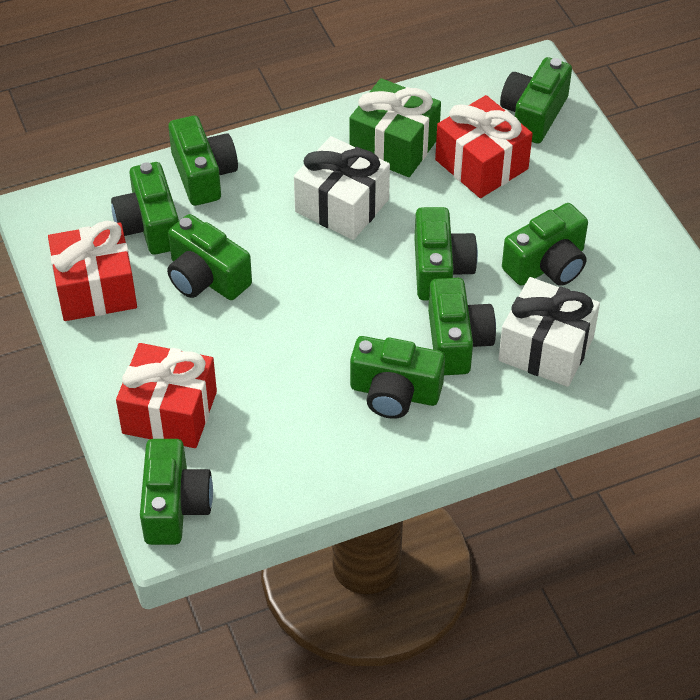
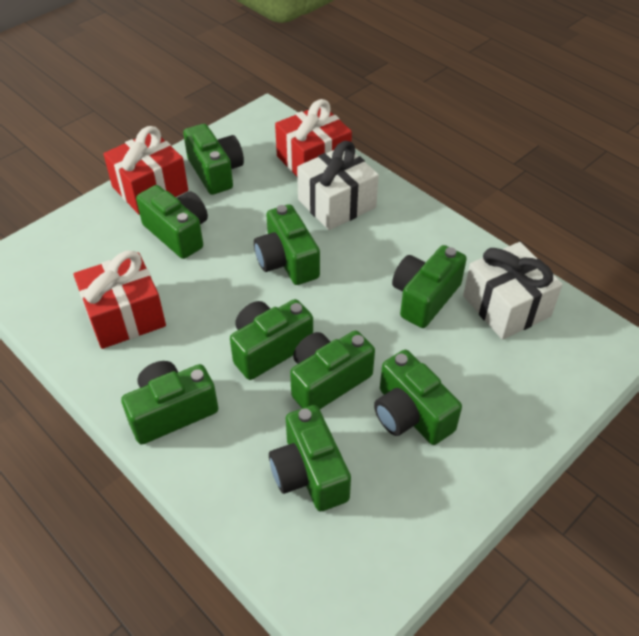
green gift: 1 -> 0

